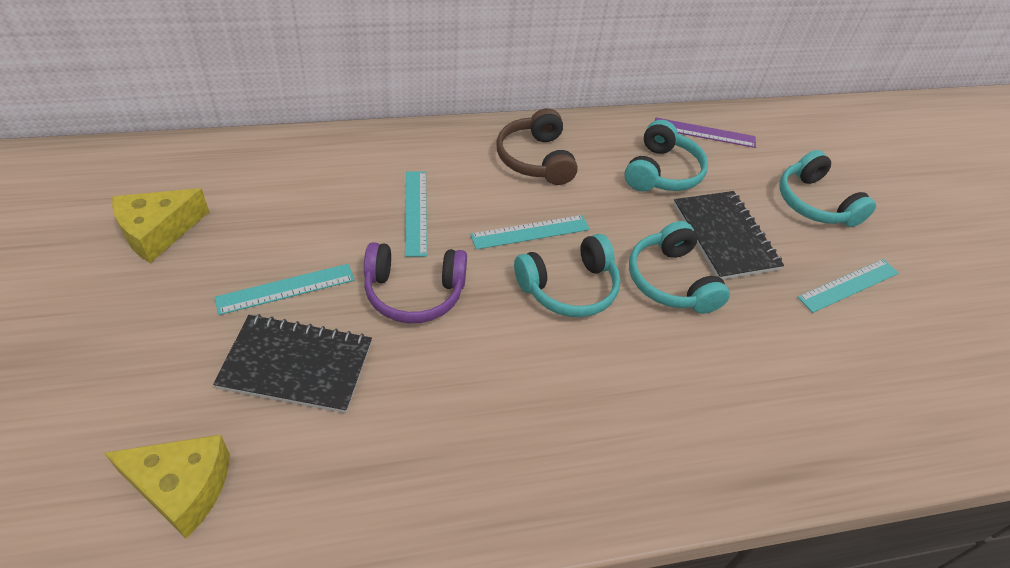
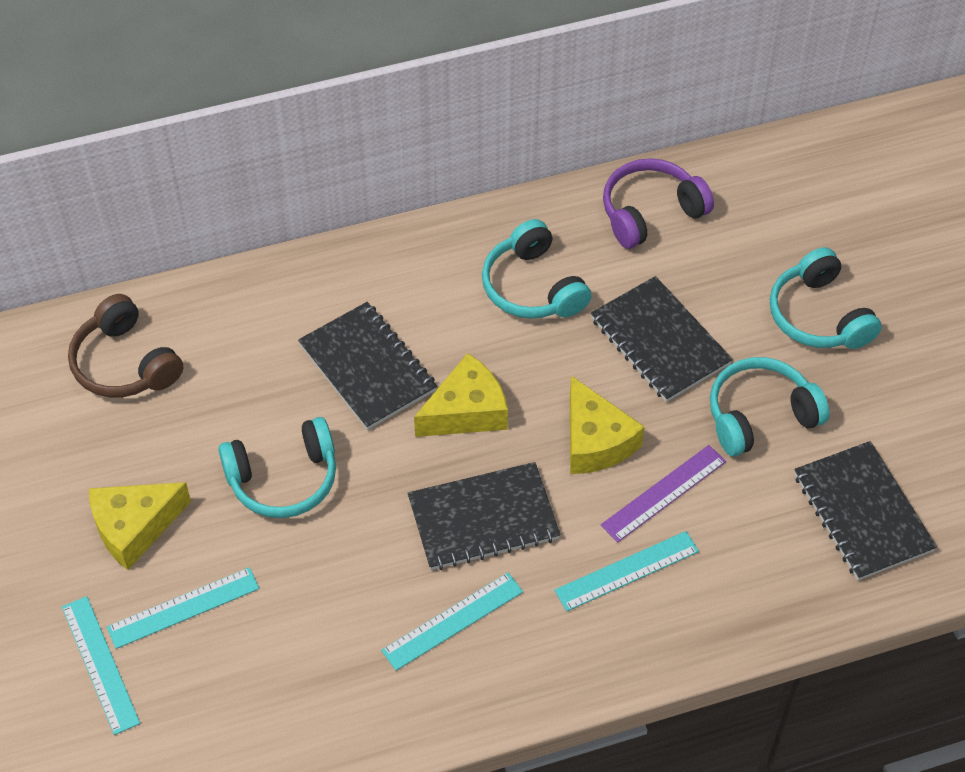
black notebook: 2 -> 4
yellow cheese: 2 -> 3

